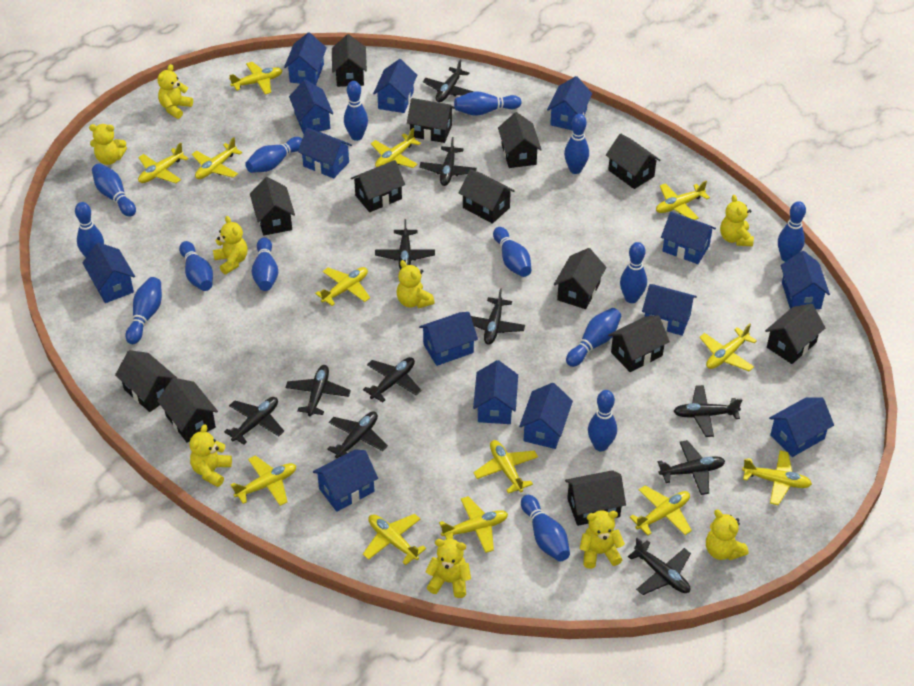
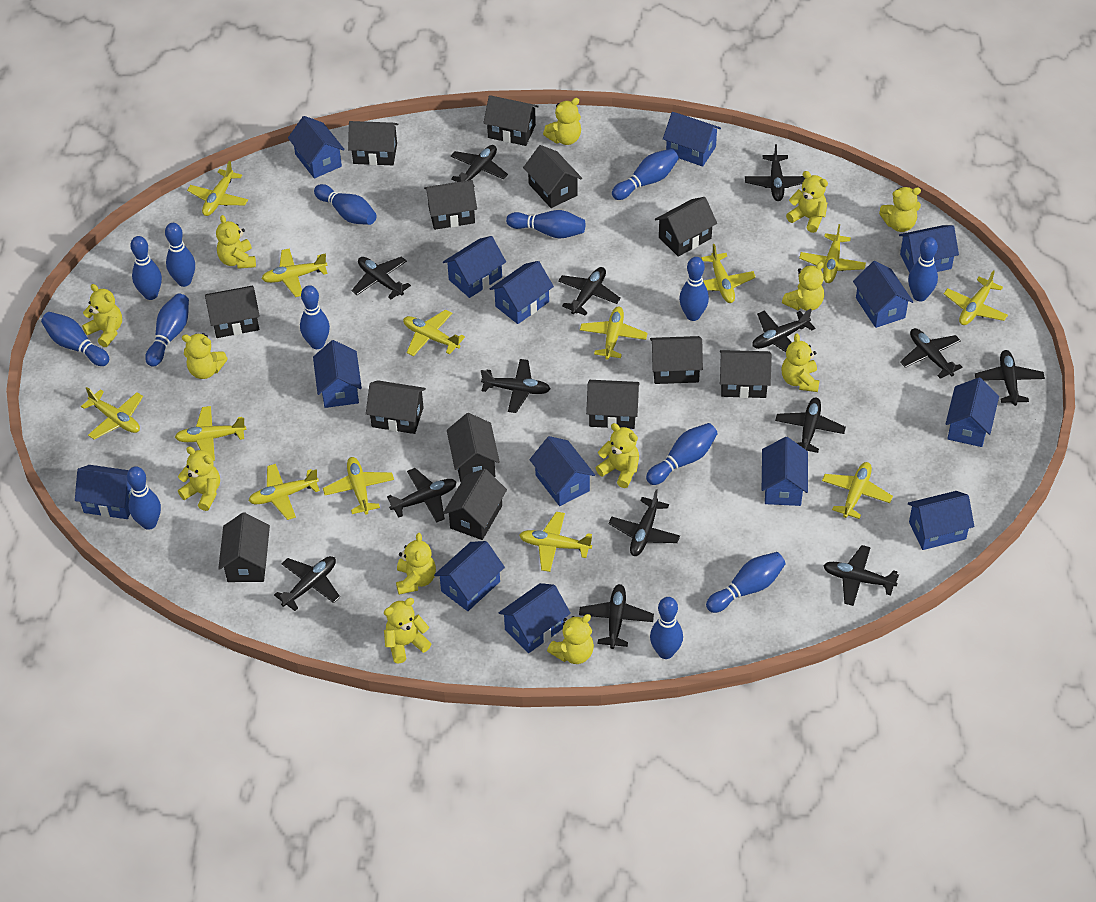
black plane: 11 -> 14
blue bowling pin: 15 -> 14
yellow teddy bear: 9 -> 13

